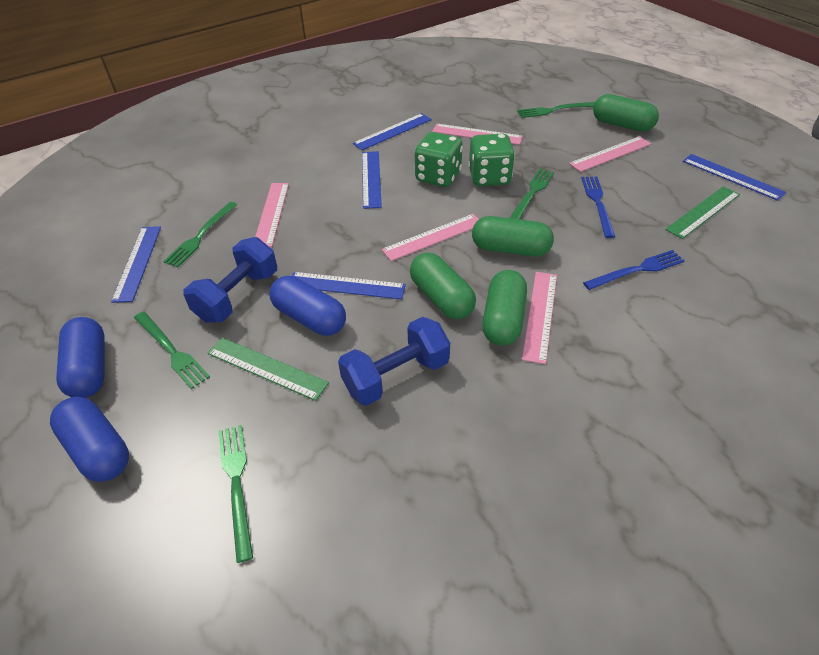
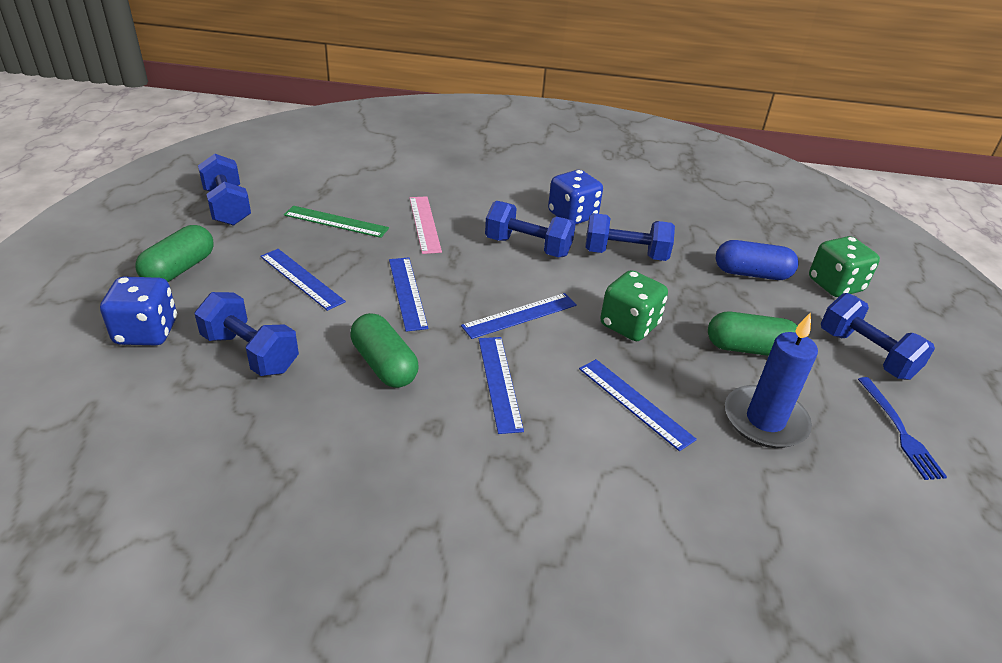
blue candle: 0 -> 1
blue capsule: 3 -> 1
blue dice: 0 -> 2
blue dumbbell: 2 -> 5
blue fork: 2 -> 1
green capsule: 4 -> 3
green fork: 5 -> 0
green ruler: 2 -> 1
pink ruler: 5 -> 1

